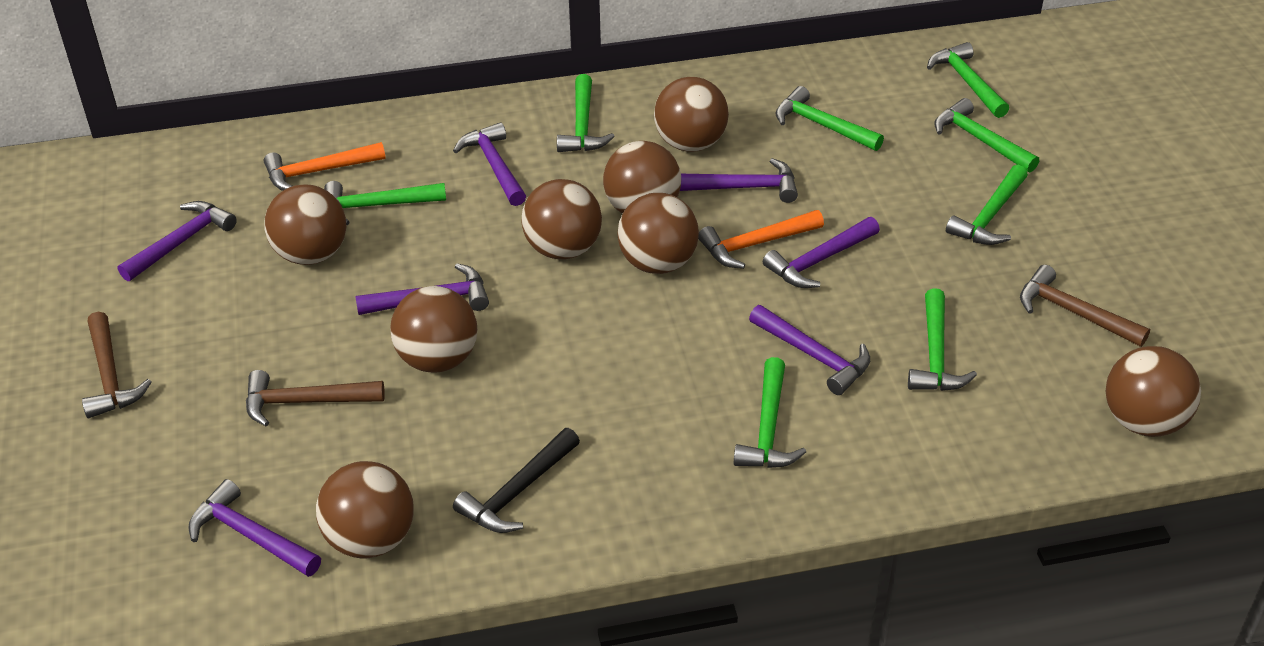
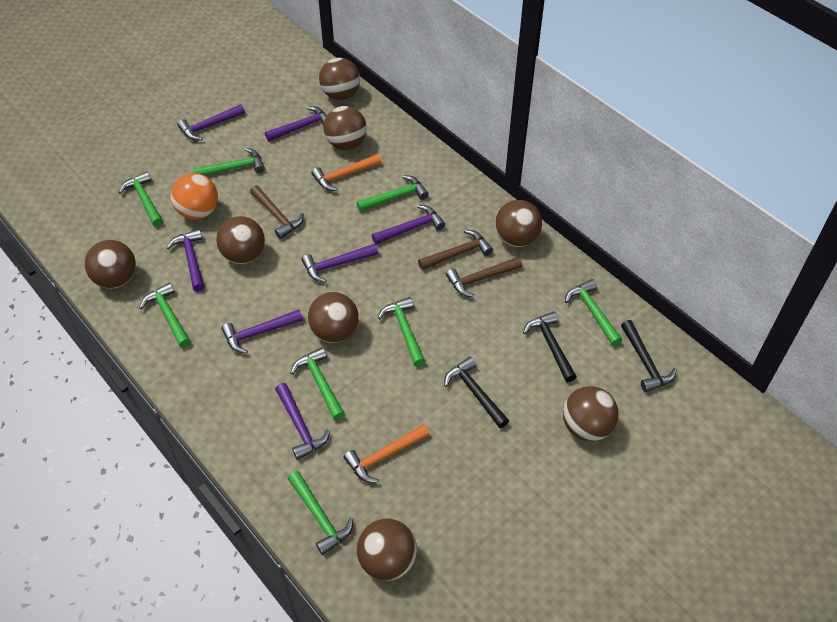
black hammer: 1 -> 3
orange ball: 0 -> 1

